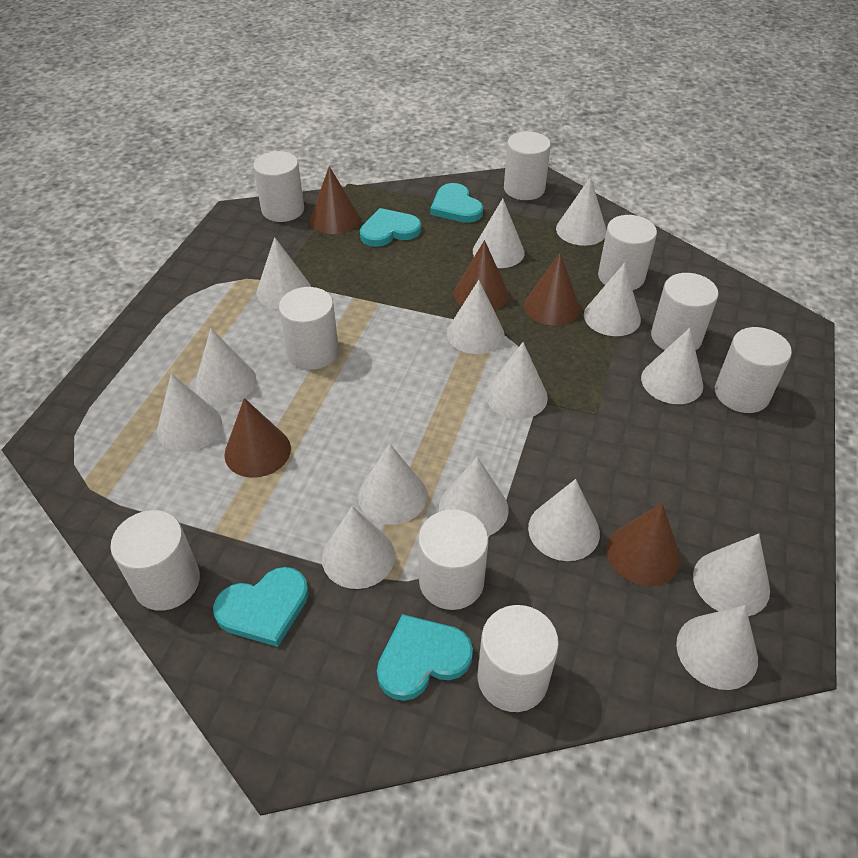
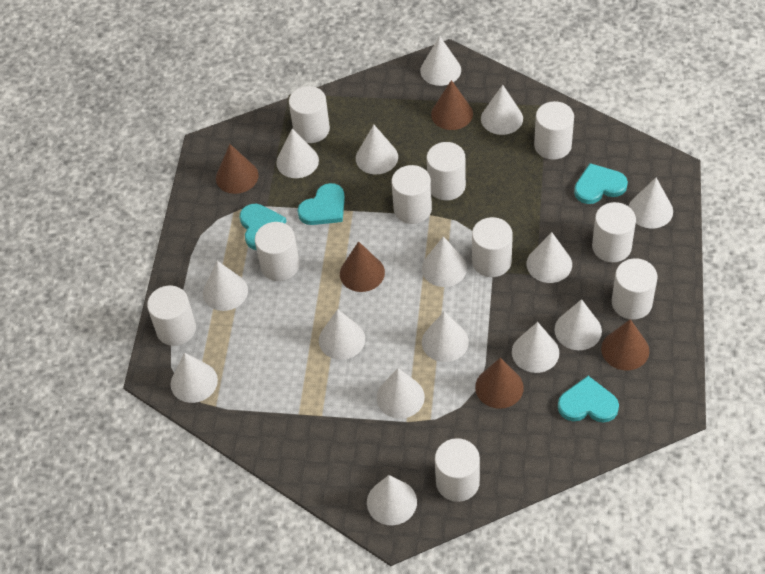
white cylinder: 9 -> 10

